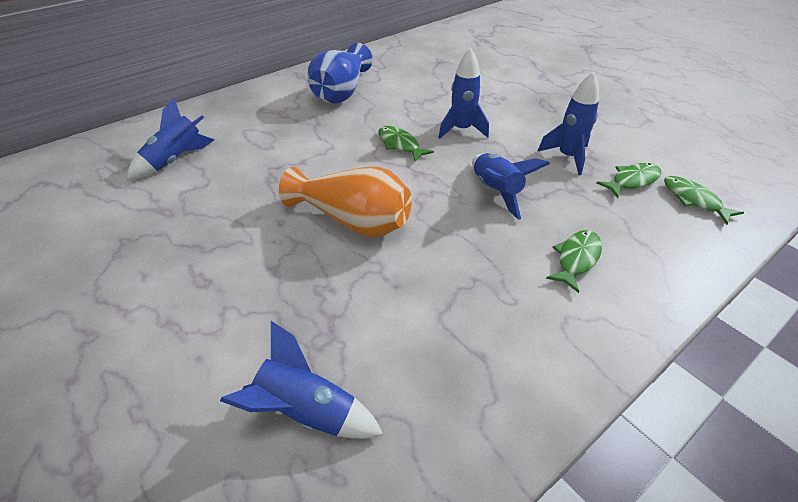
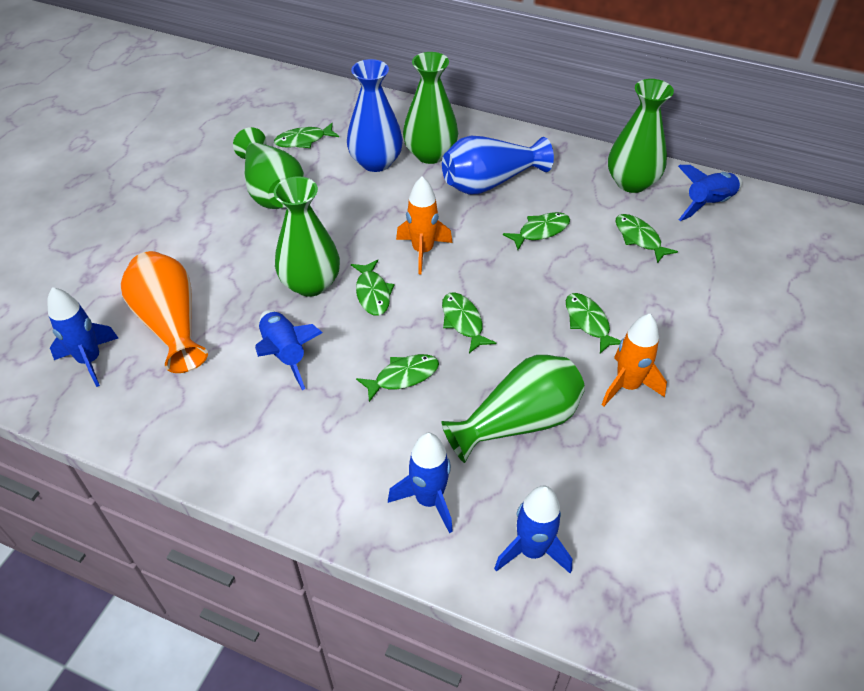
blue vase: 1 -> 2
green fish: 4 -> 7
green vase: 0 -> 5
orange rocket: 0 -> 2

